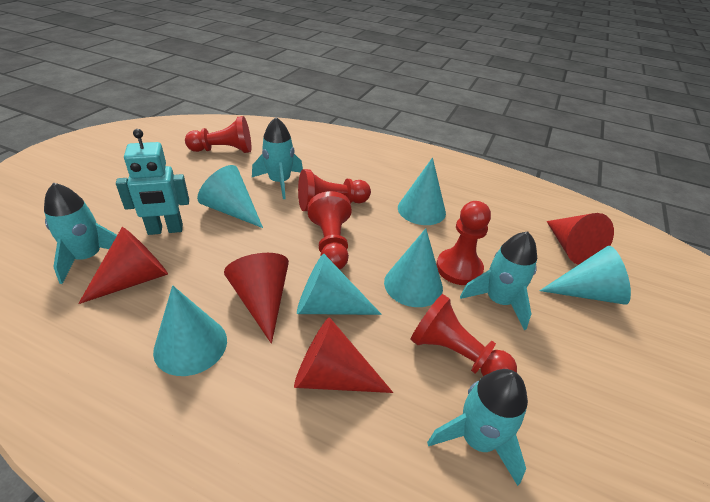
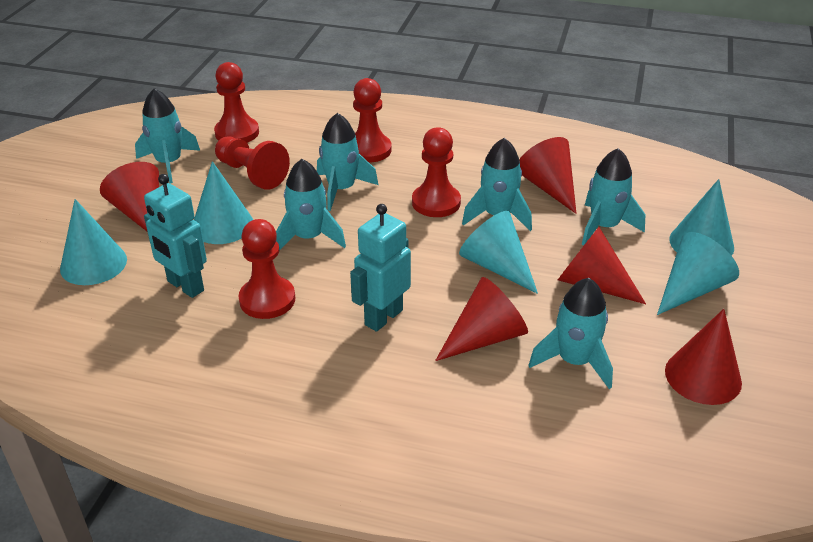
red cone: 4 -> 5
turquoise cone: 6 -> 5
turquoise robot: 1 -> 2
turquoise rocket: 4 -> 6

